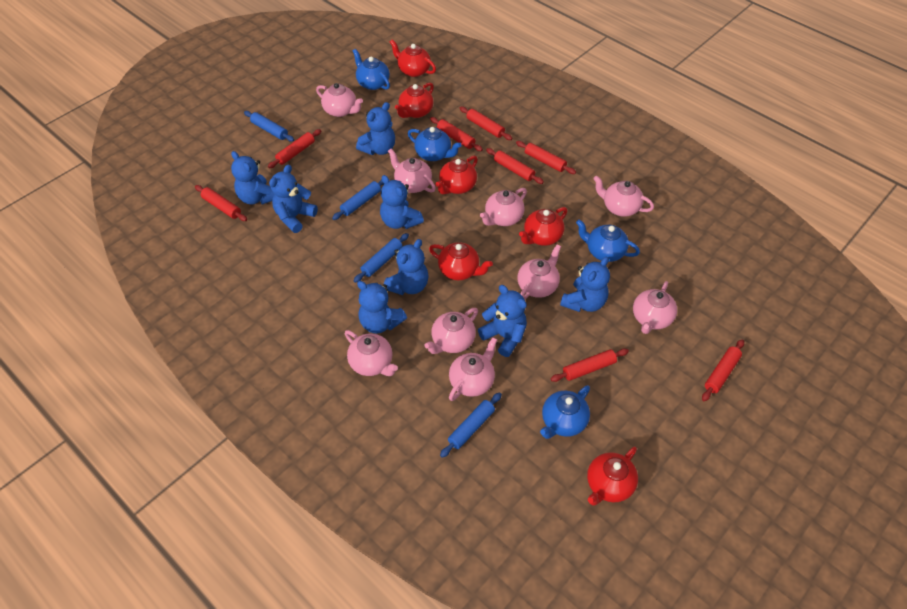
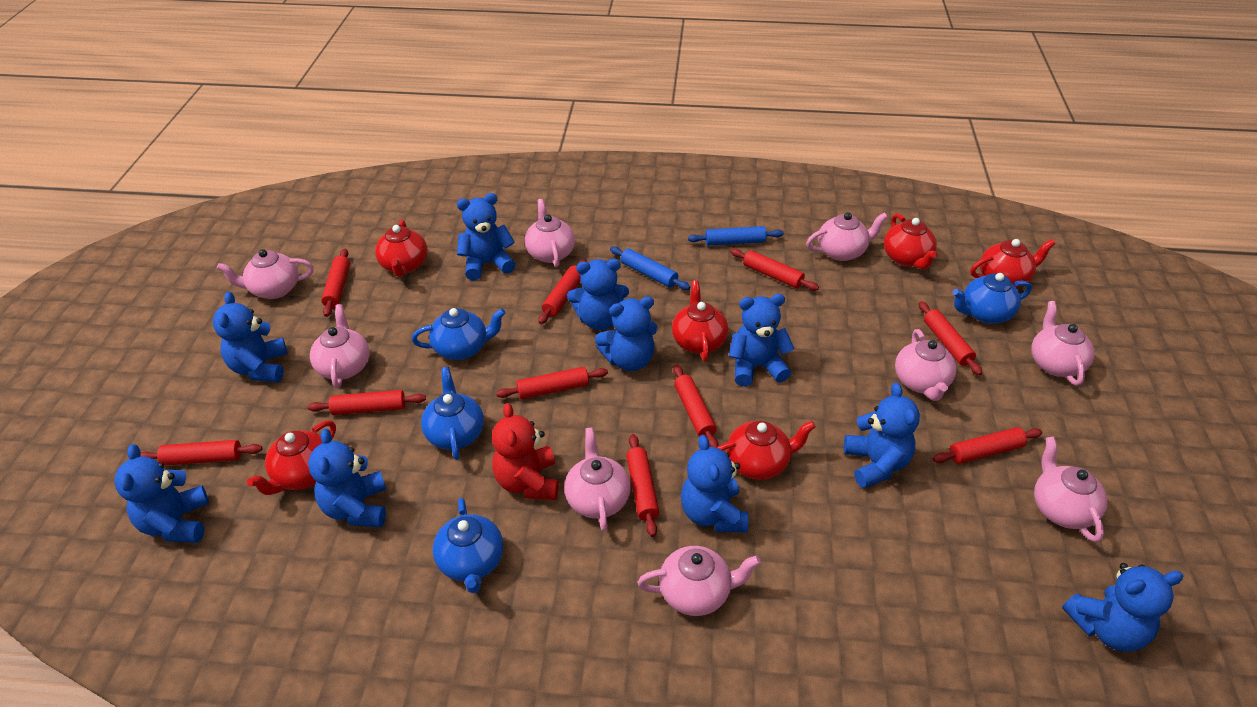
blue rolling pin: 4 -> 2
blue teddy bear: 8 -> 10
red rolling pin: 8 -> 10
red teddy bear: 0 -> 1

